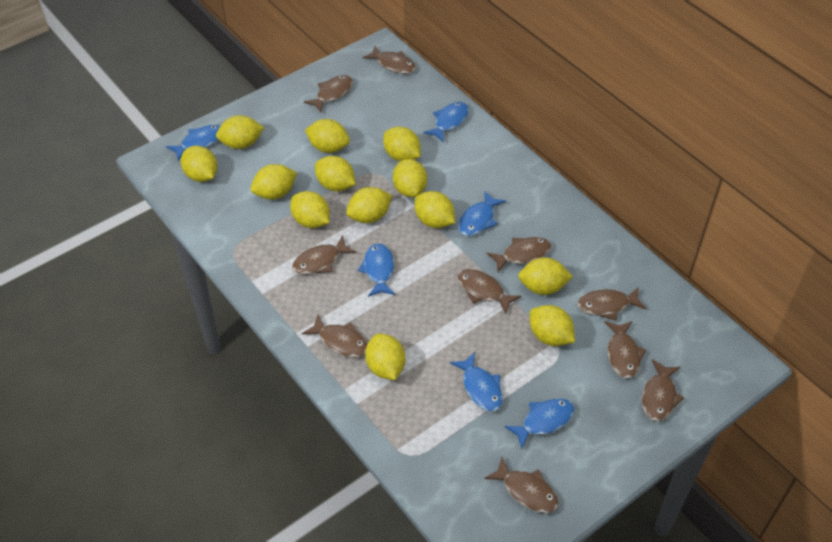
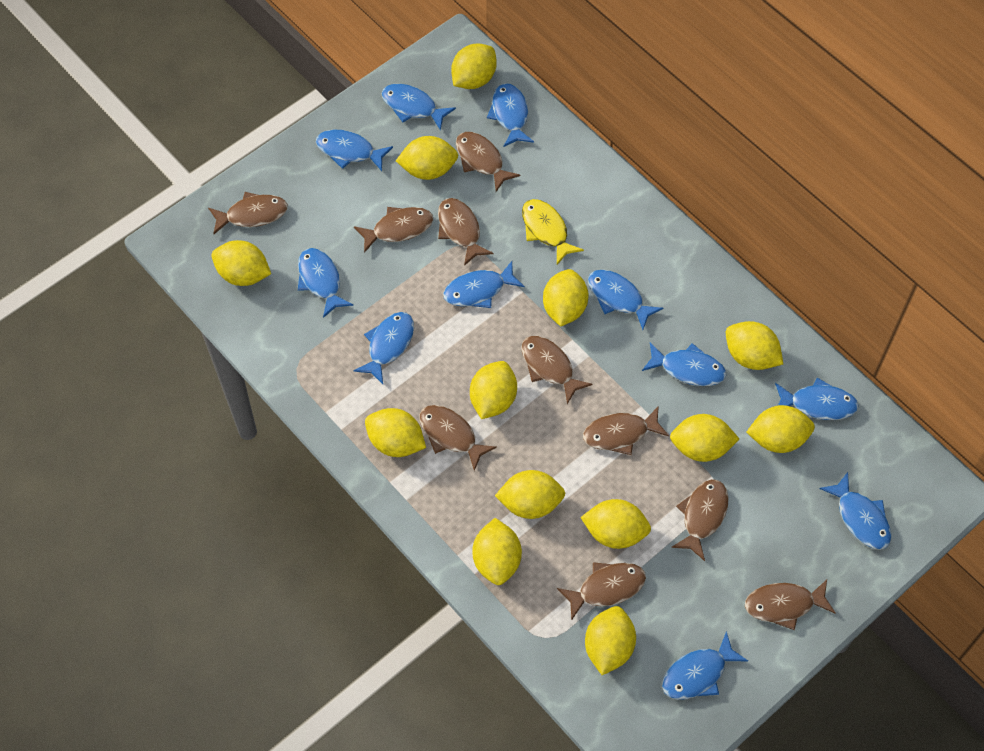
blue fish: 6 -> 11
yellow fish: 0 -> 1

